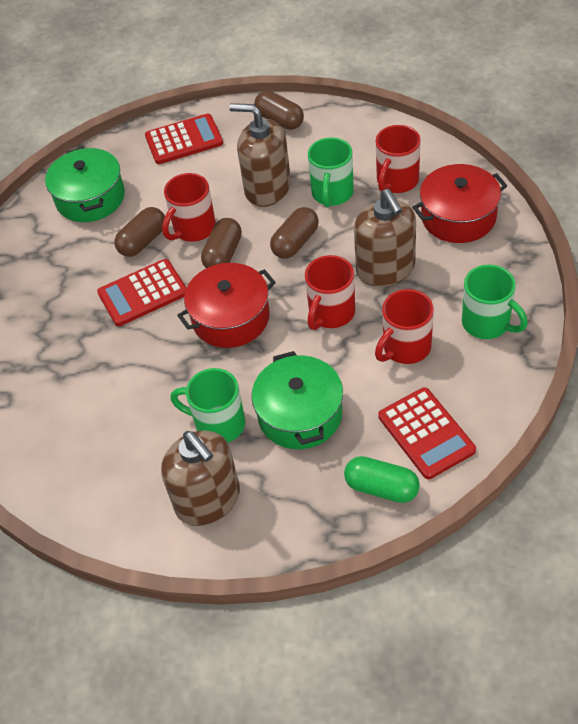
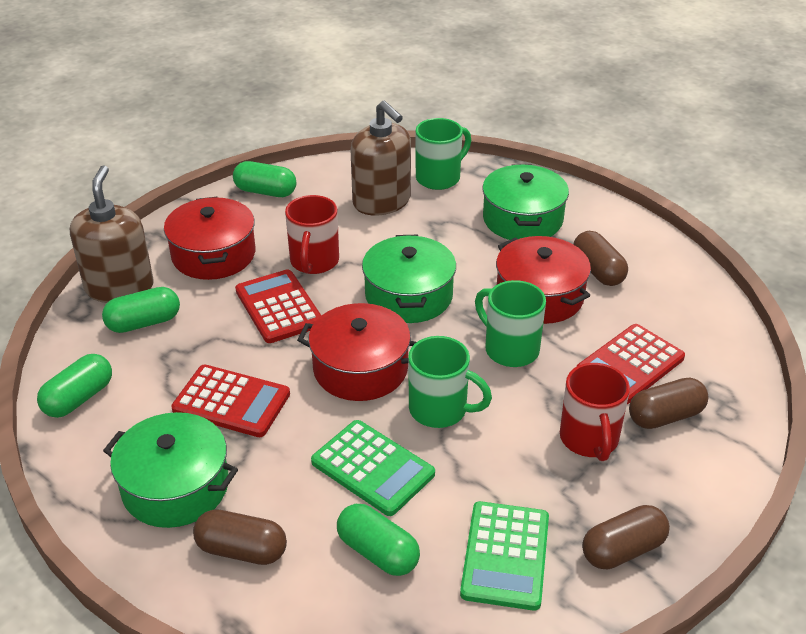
brown soap dispenser: 3 -> 2
green calculator: 0 -> 2
green capsule: 1 -> 4
green pot: 2 -> 3
red mug: 4 -> 2
red pot: 2 -> 3

